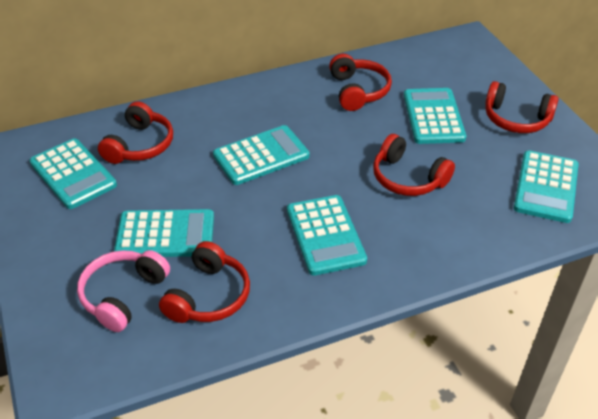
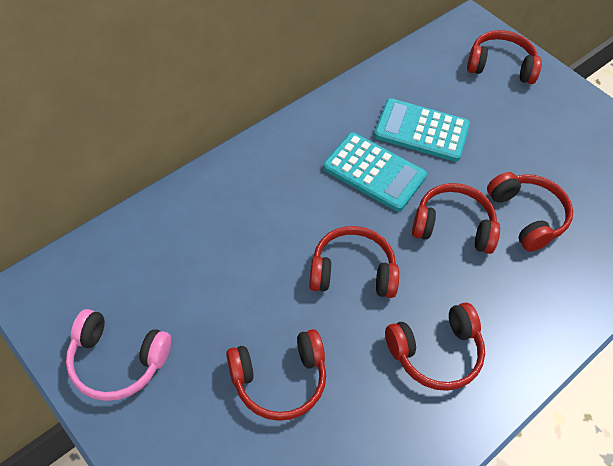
red headphones: 5 -> 6
turquoise calculator: 6 -> 2

